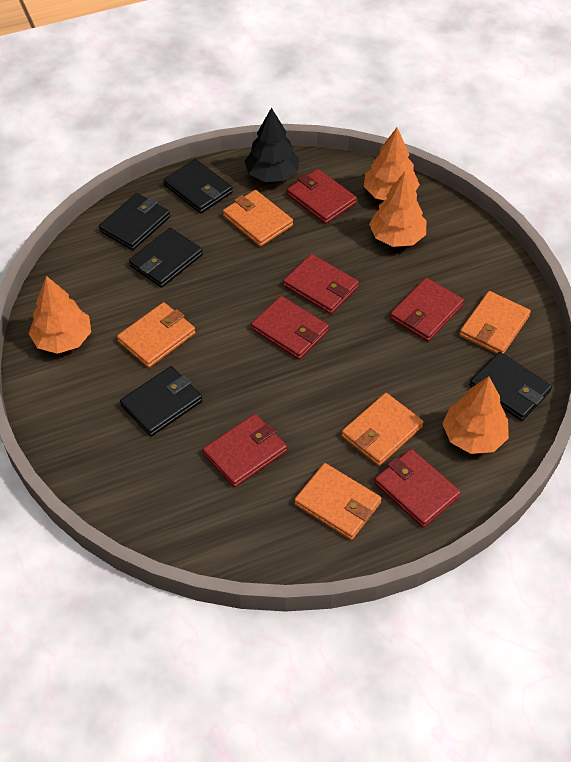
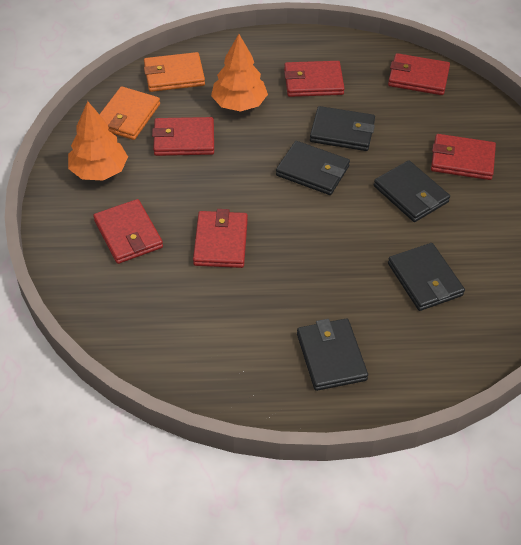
black tree: 1 -> 0
orange tree: 4 -> 2
orange wallet: 5 -> 2

